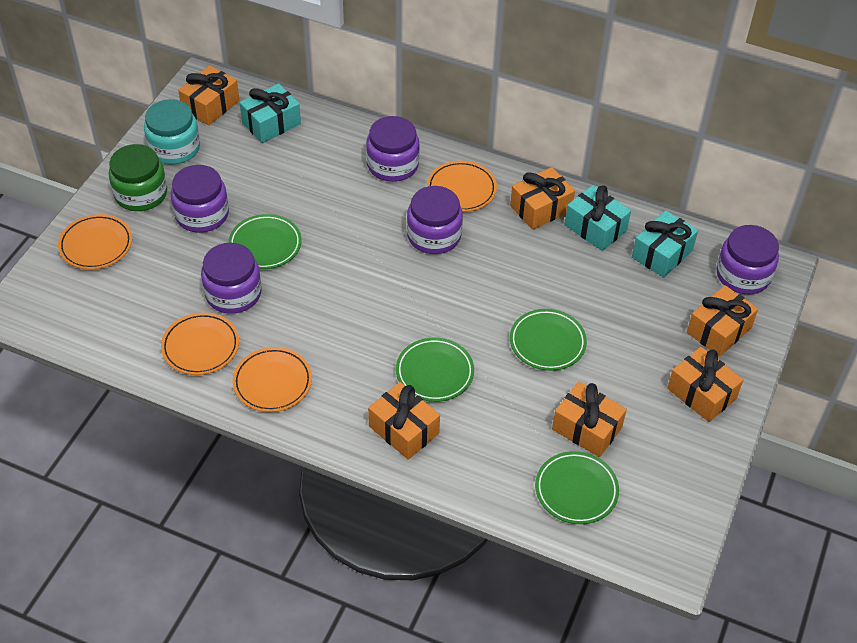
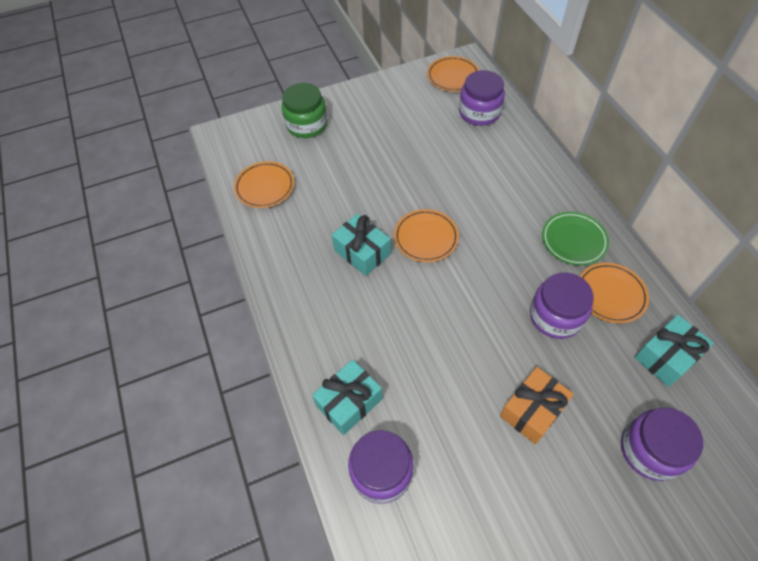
green plate: 4 -> 1
orange gift: 6 -> 1
purple jar: 5 -> 4
turquoise jar: 1 -> 0

